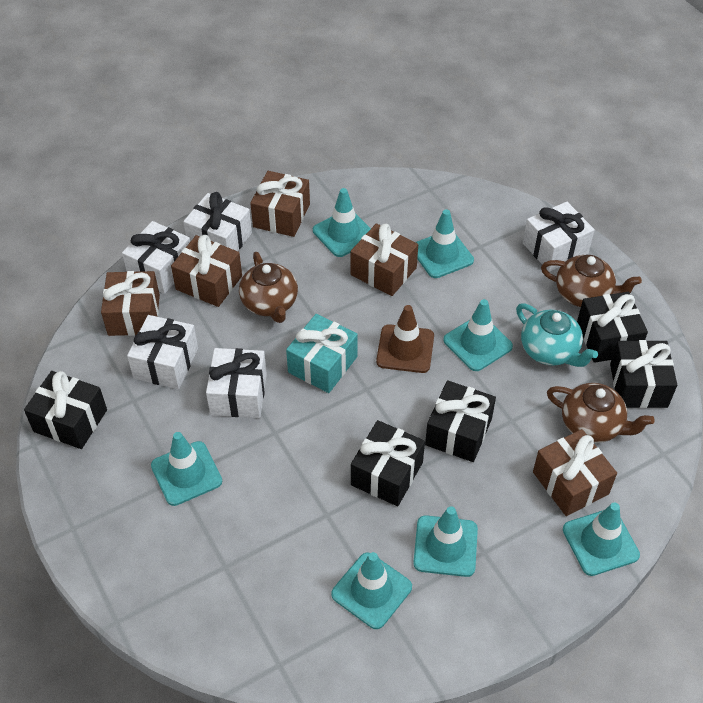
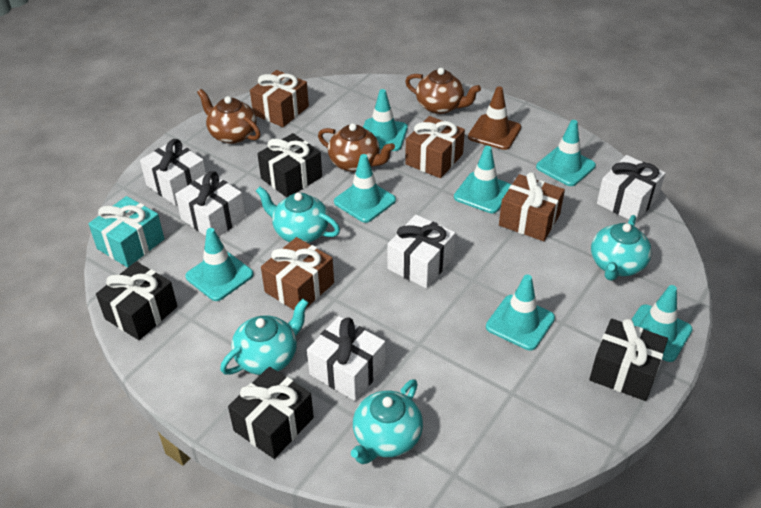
black gift: 5 -> 4
brown gift: 5 -> 4
turquoise teapot: 1 -> 4

